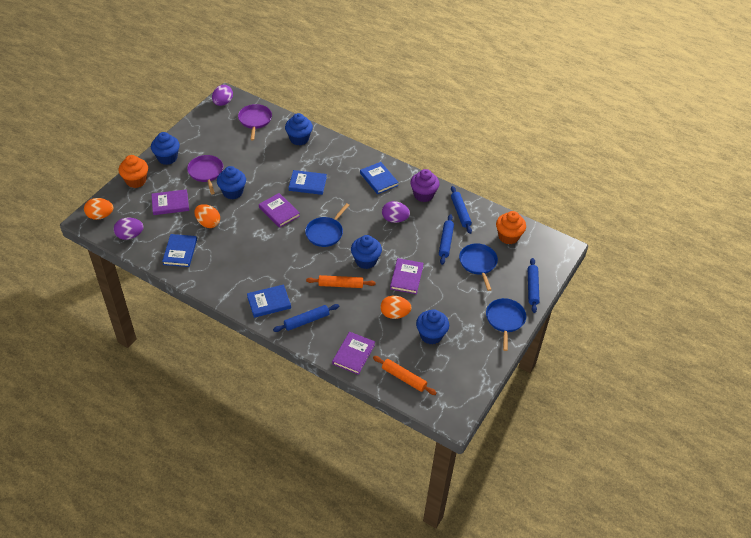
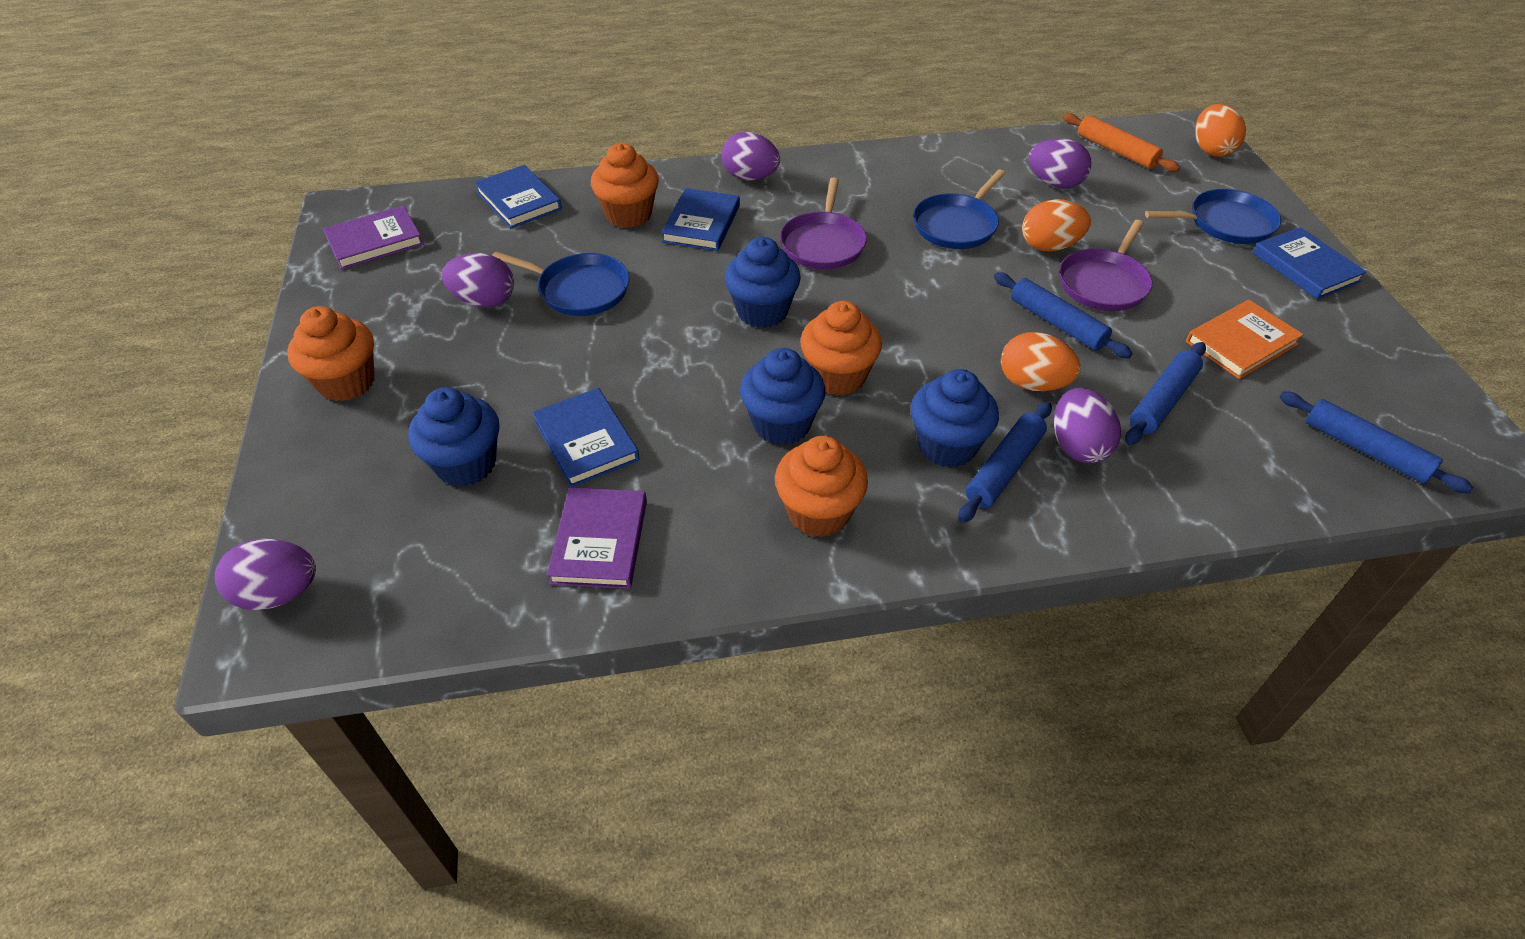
blue cupcake: 5 -> 4
orange book: 0 -> 1
orange cupcake: 2 -> 4
orange rolling pin: 2 -> 1
purple book: 4 -> 2
purple cupcake: 1 -> 0
purple egg: 3 -> 5

